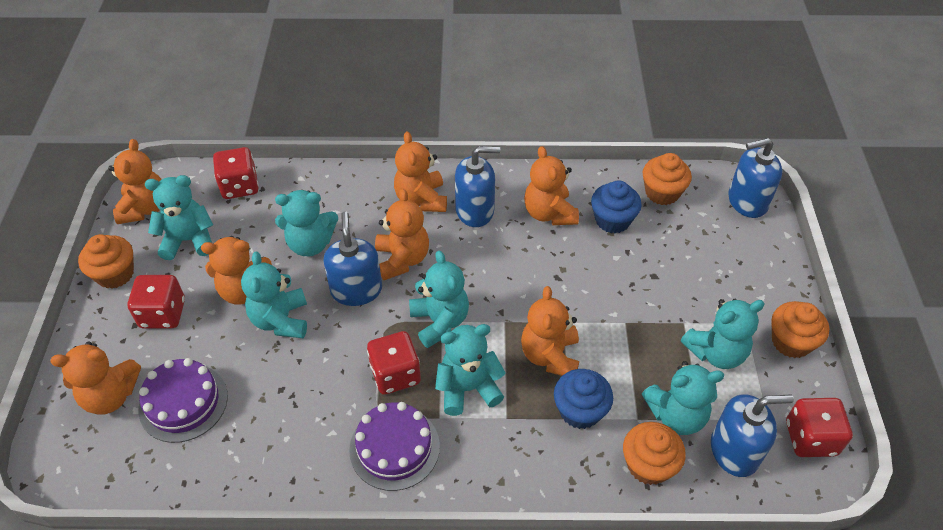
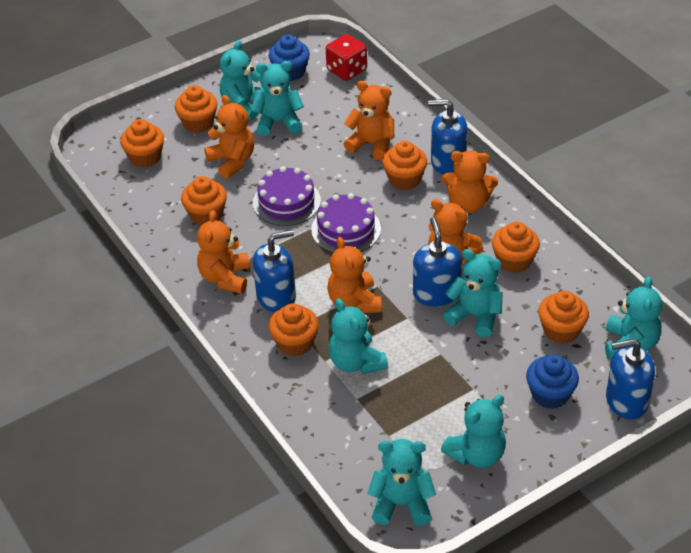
orange cupcake: 4 -> 7
orange teddy bear: 7 -> 6
red dice: 4 -> 1

